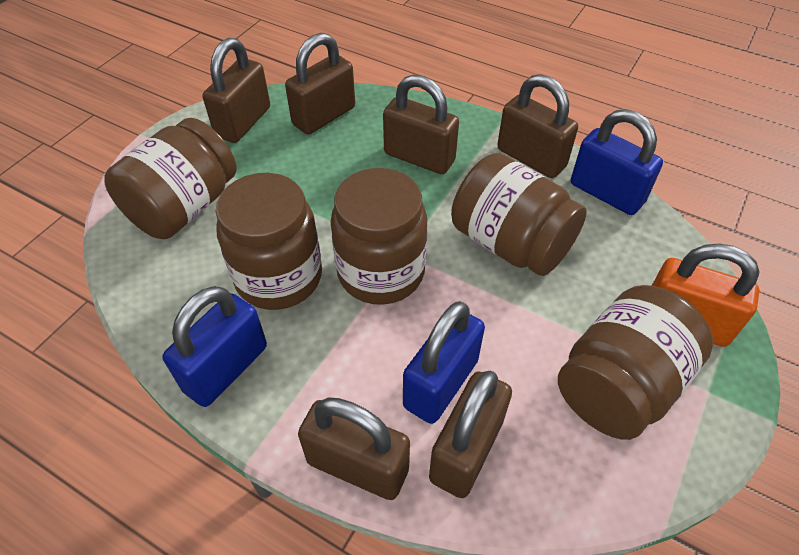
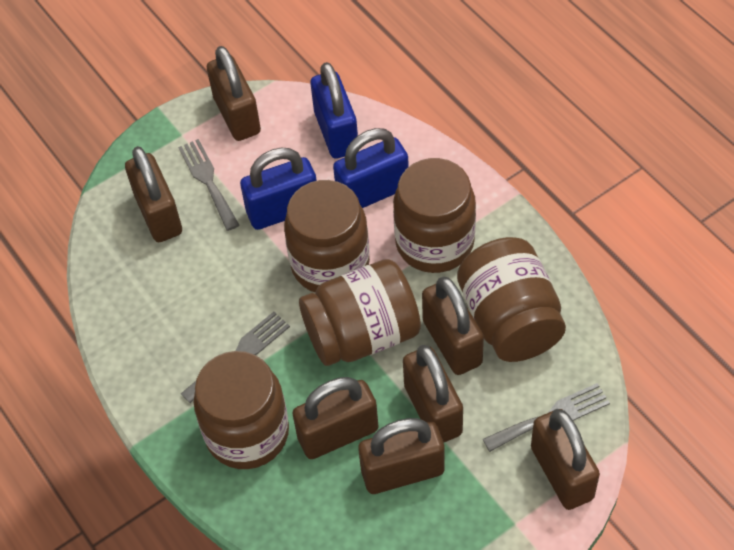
brown padlock: 6 -> 7
grey fork: 0 -> 3
orange padlock: 1 -> 0

